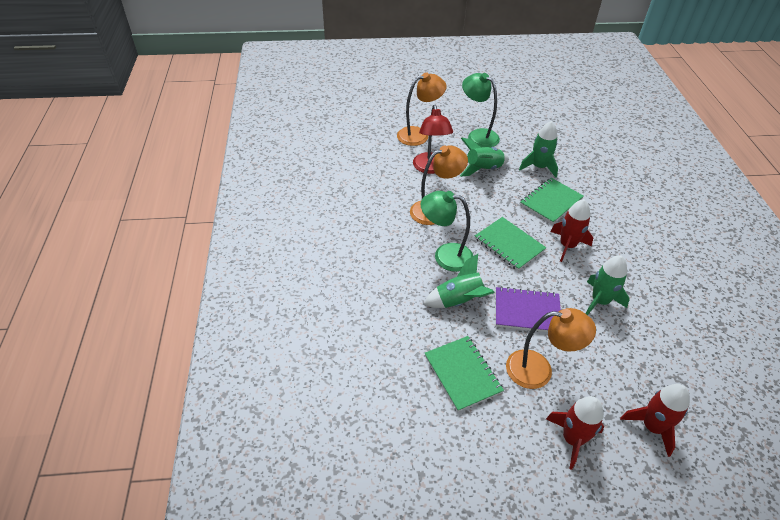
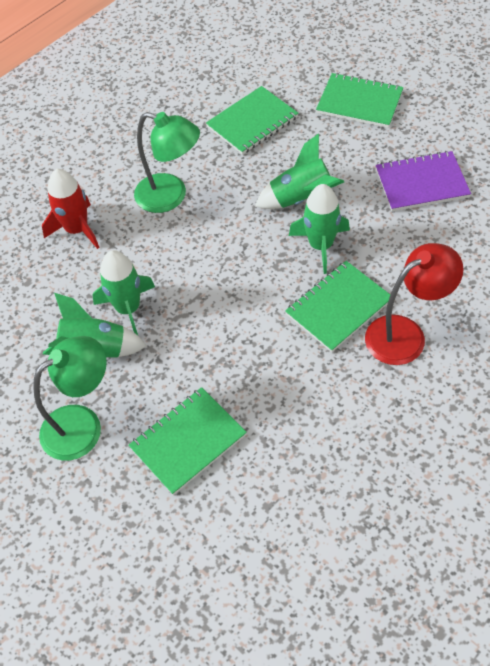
green notebook: 3 -> 4
orange lamp: 3 -> 0
red rocket: 3 -> 1

